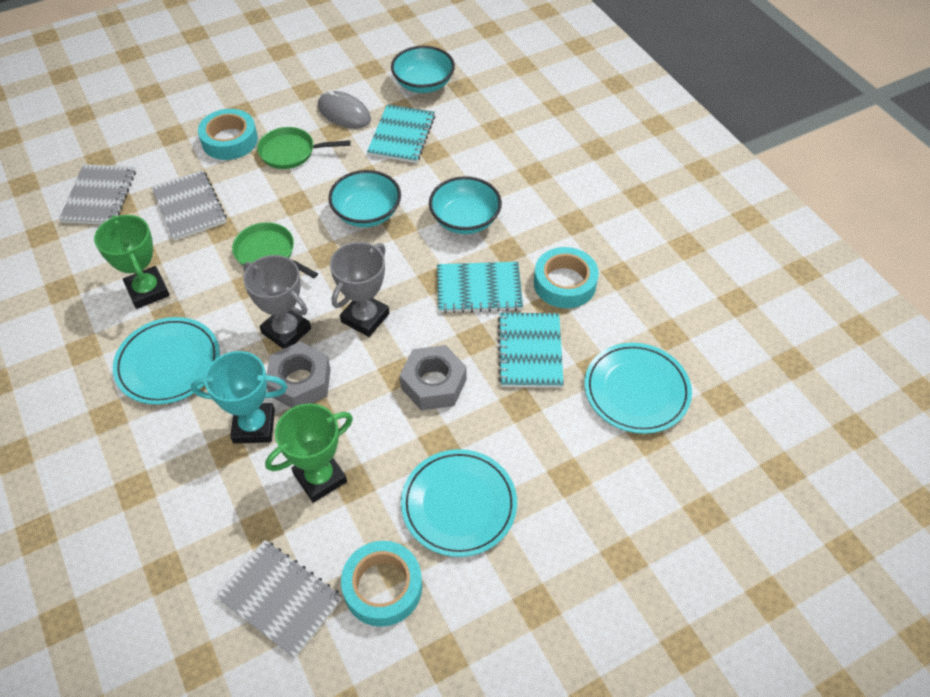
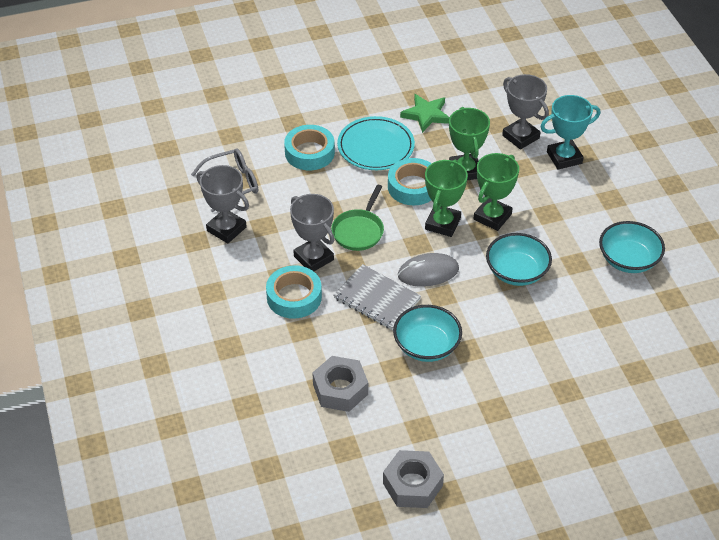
green pan: 2 -> 1
green star: 0 -> 1
green trophy: 2 -> 3
grey glasses: 0 -> 1
grey notebook: 3 -> 1
grey trophy: 2 -> 3
turquoise notebook: 3 -> 0
turquoise plate: 3 -> 1

